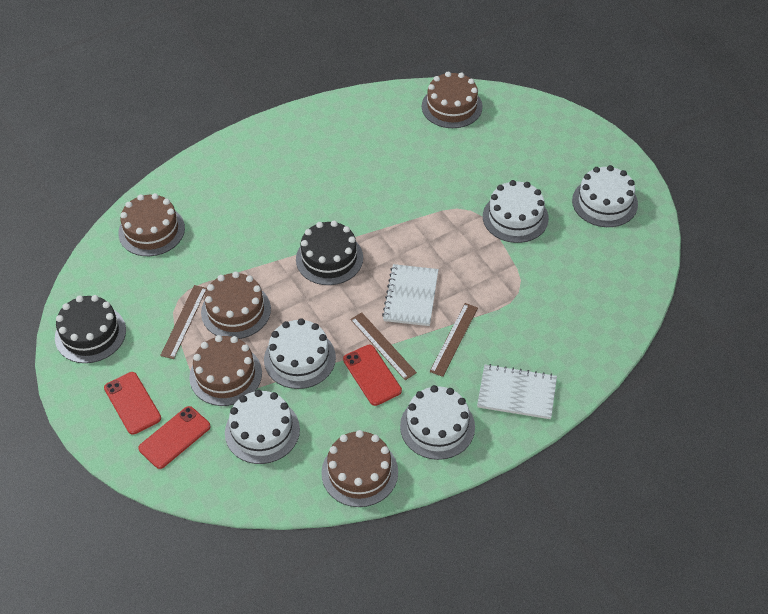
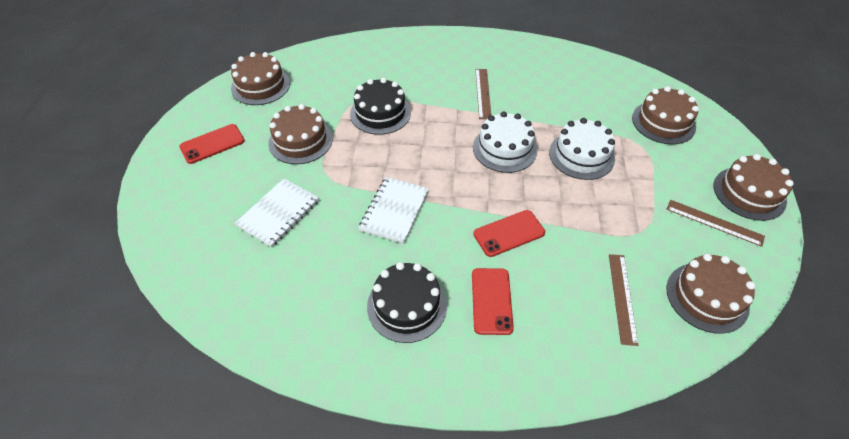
white cake: 5 -> 2

